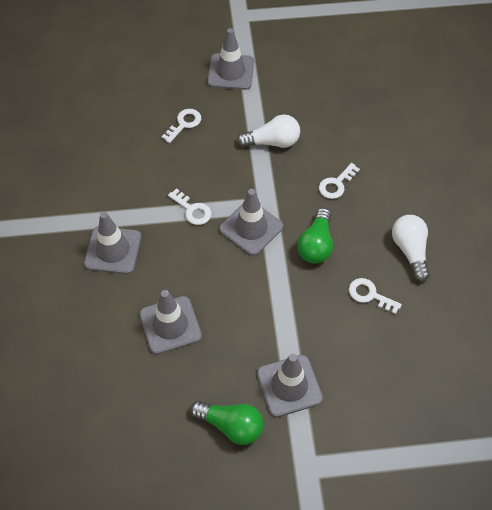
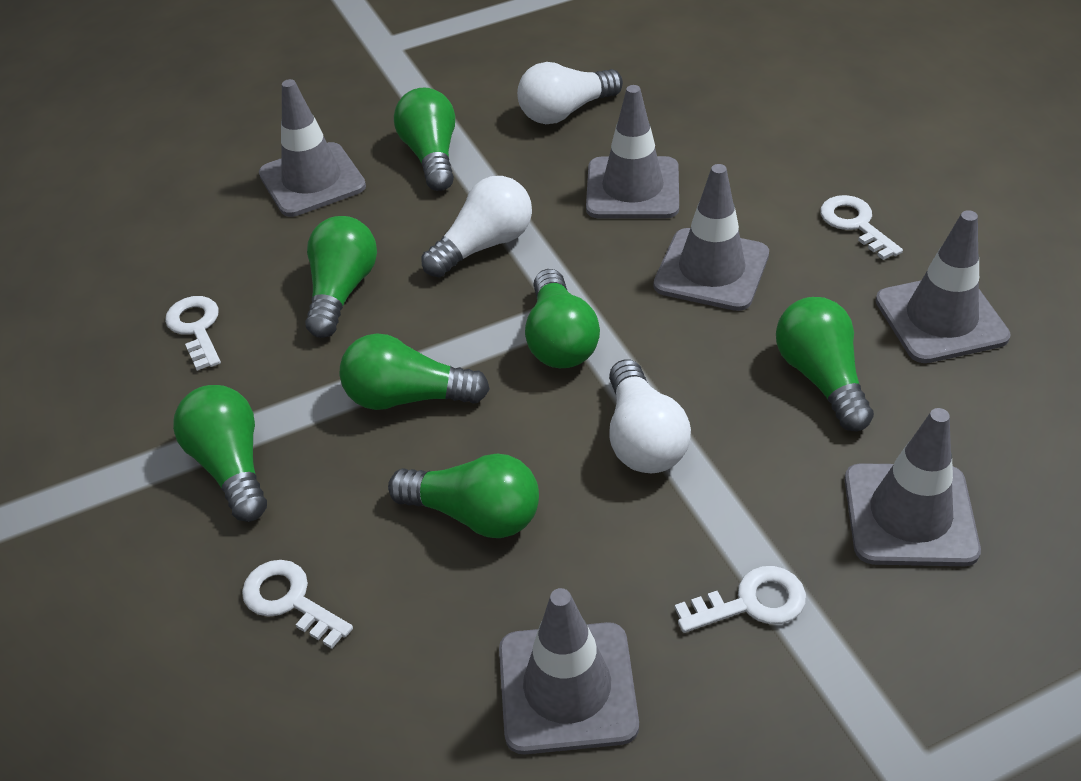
green light bulb: 2 -> 7
grey traffic cone: 5 -> 6
white light bulb: 2 -> 3

